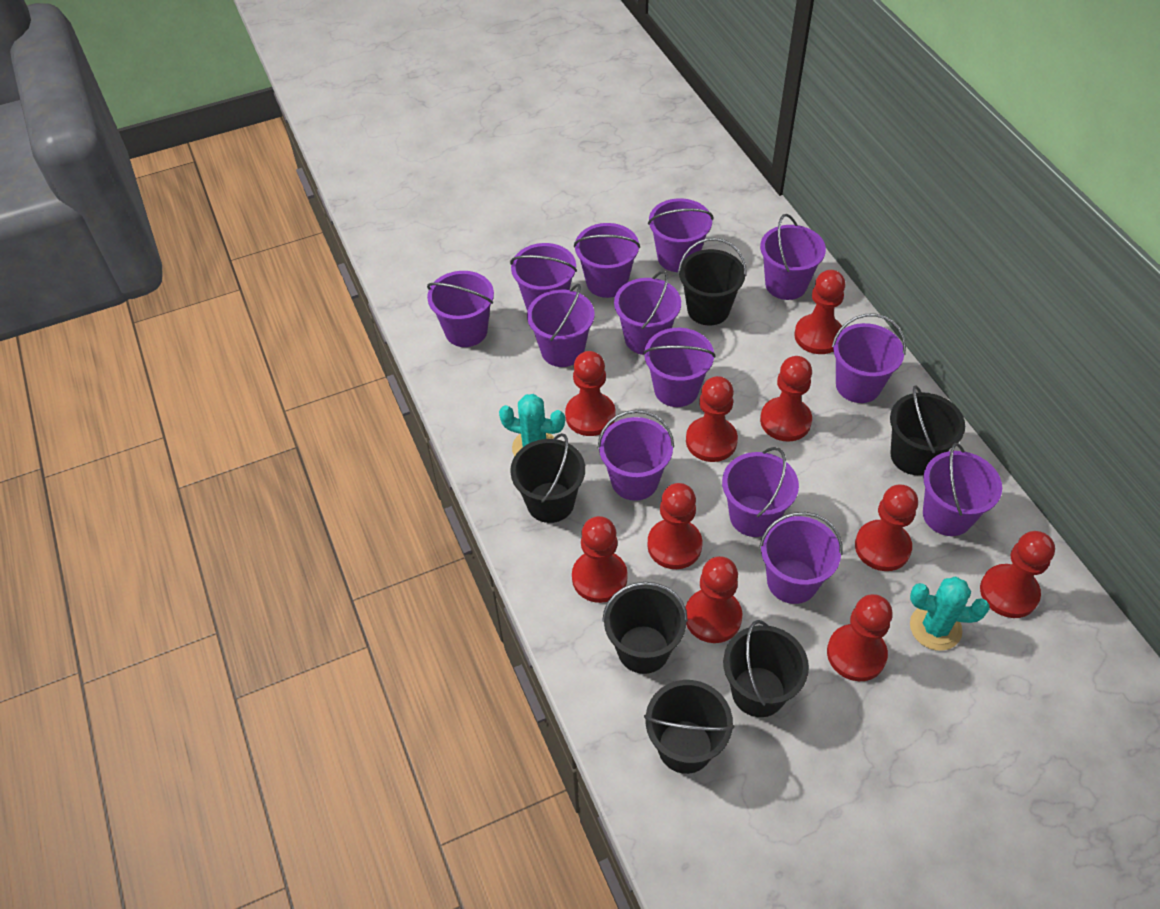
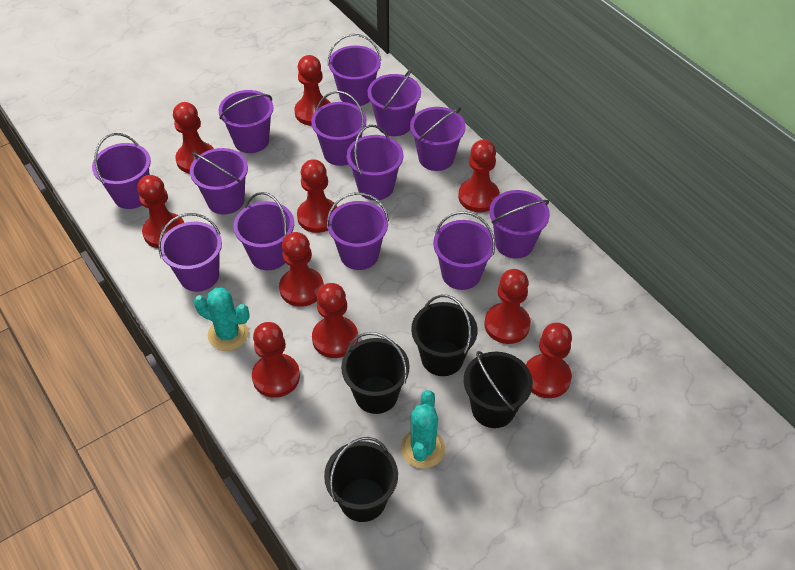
black bucket: 6 -> 4

